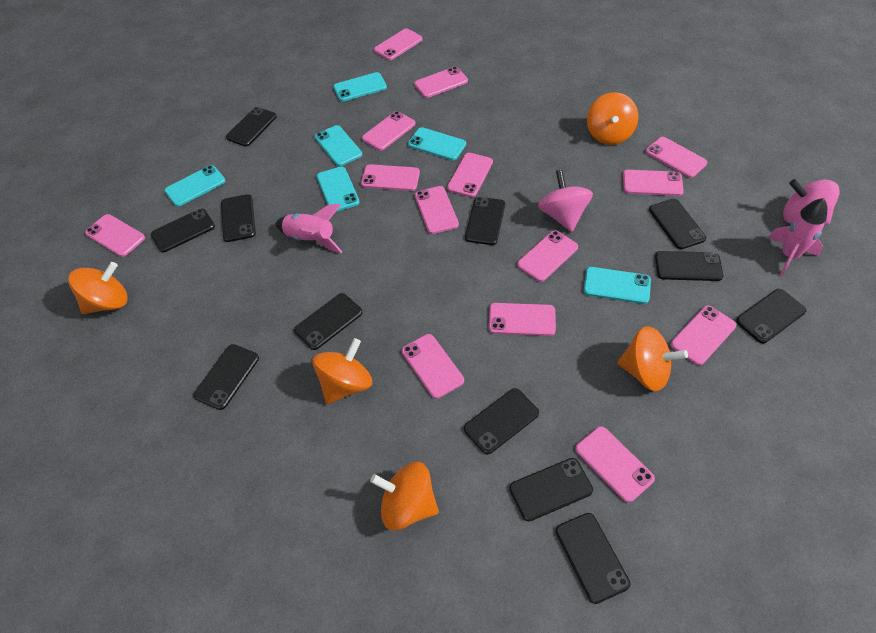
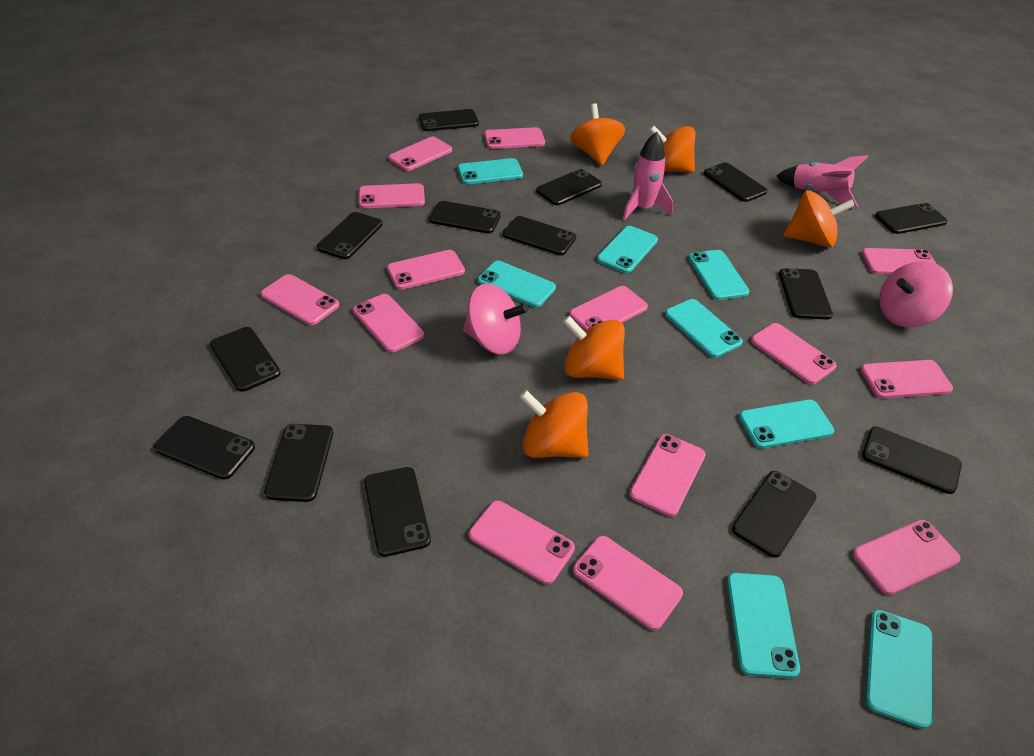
black phone: 12 -> 14
turquoise phone: 6 -> 8

